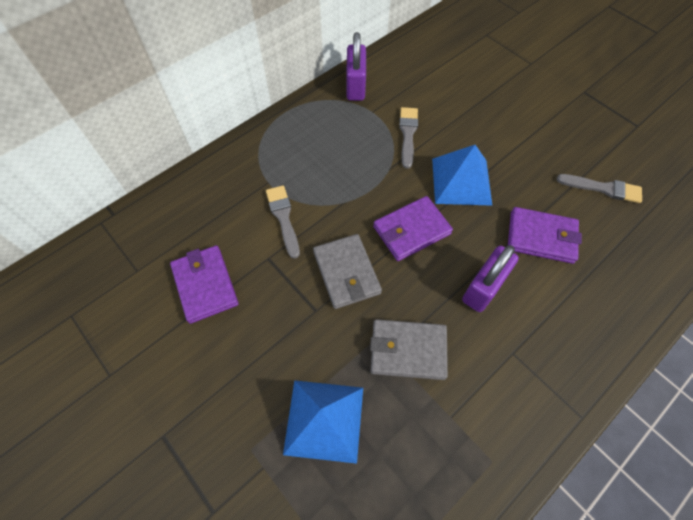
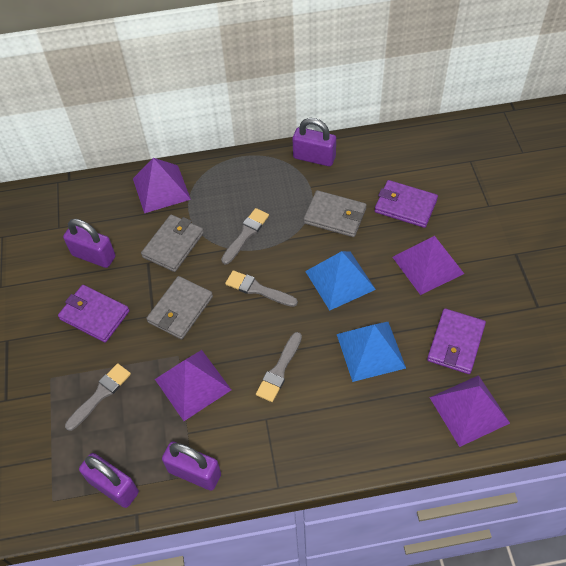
grey brush: 3 -> 4
grey wallet: 2 -> 3
purple padlock: 2 -> 4
purple pyramid: 0 -> 4

